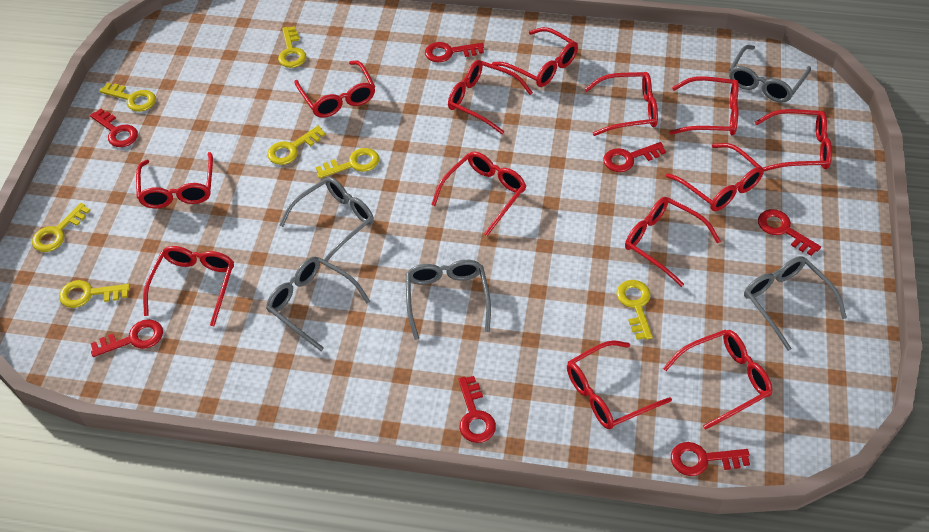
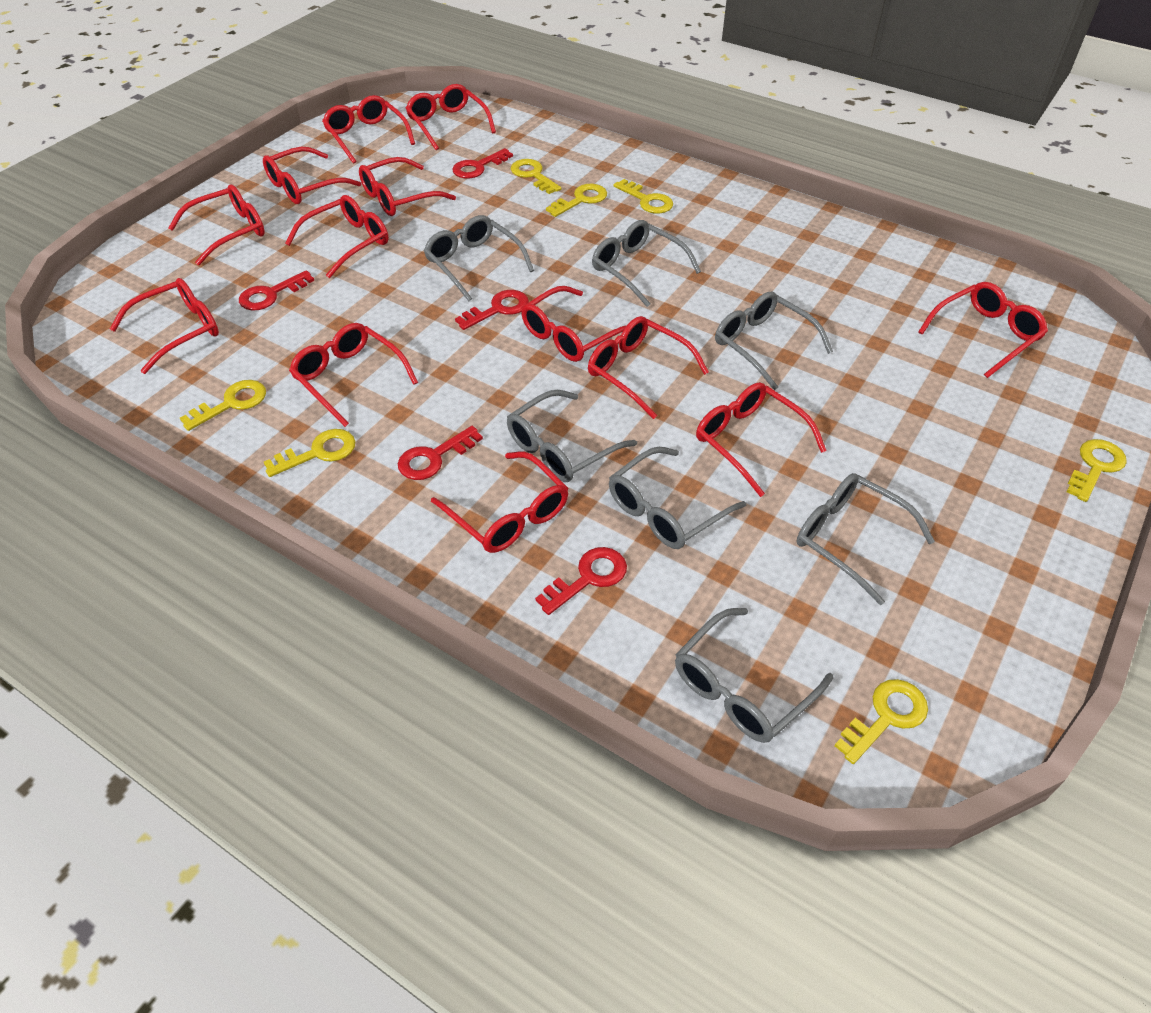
grey glasses: 5 -> 7
red key: 7 -> 5

